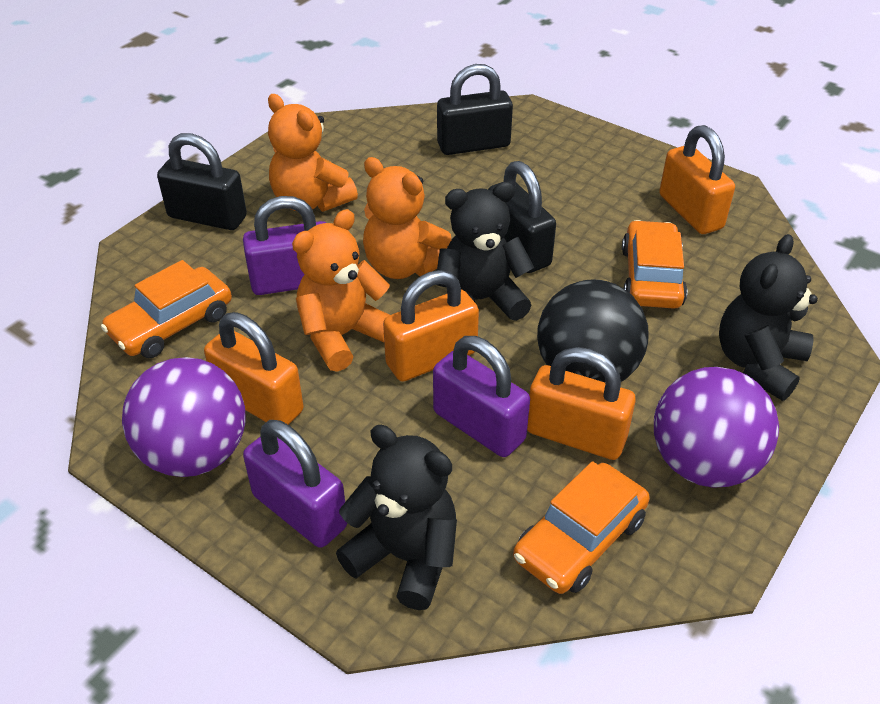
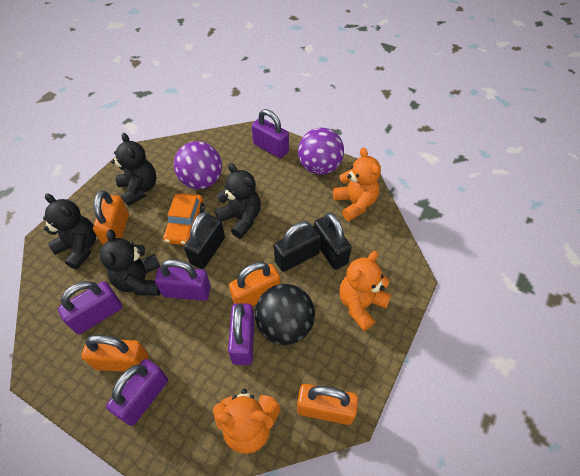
black teddy bear: 3 -> 4
orange car: 3 -> 1
purple padlock: 3 -> 5

